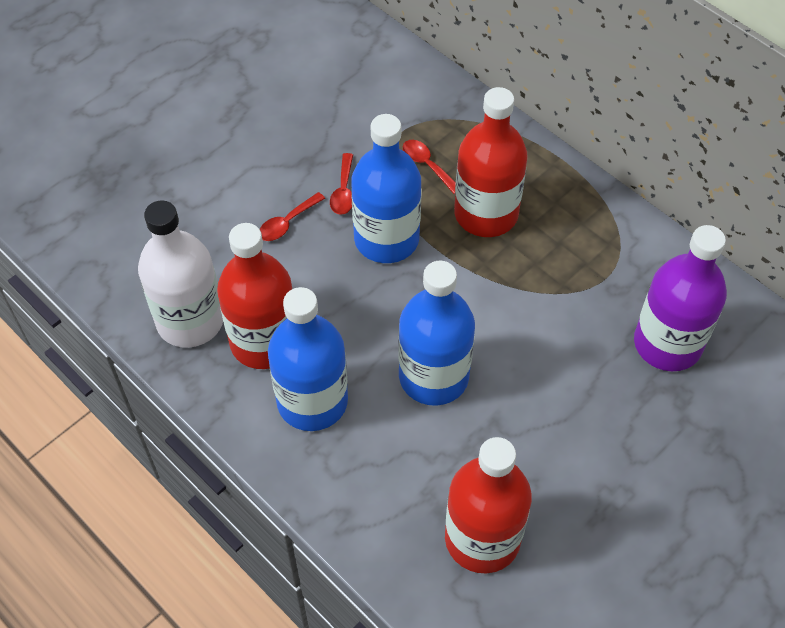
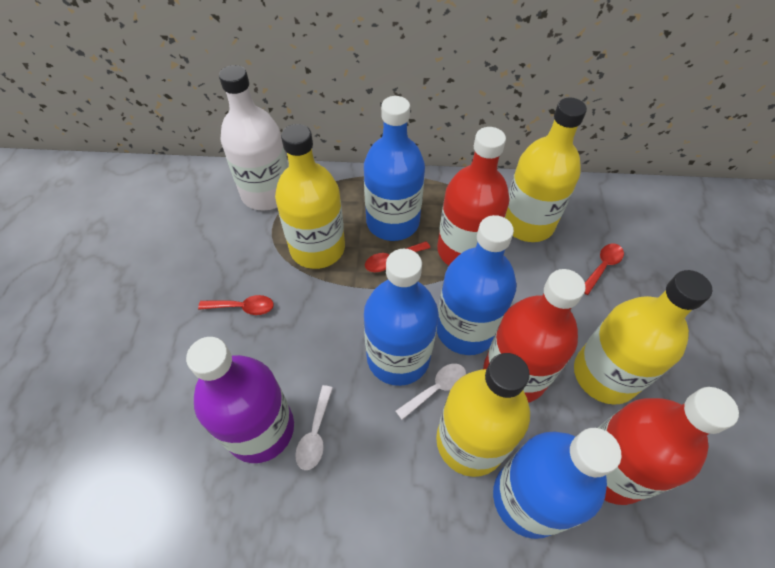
blue bottle: 3 -> 4
white spoon: 0 -> 2
yellow bottle: 0 -> 4

